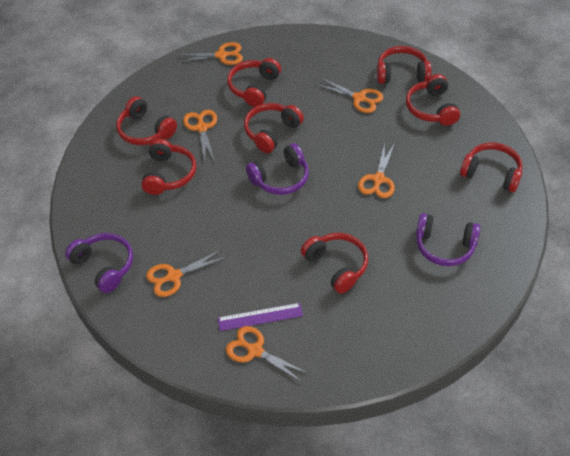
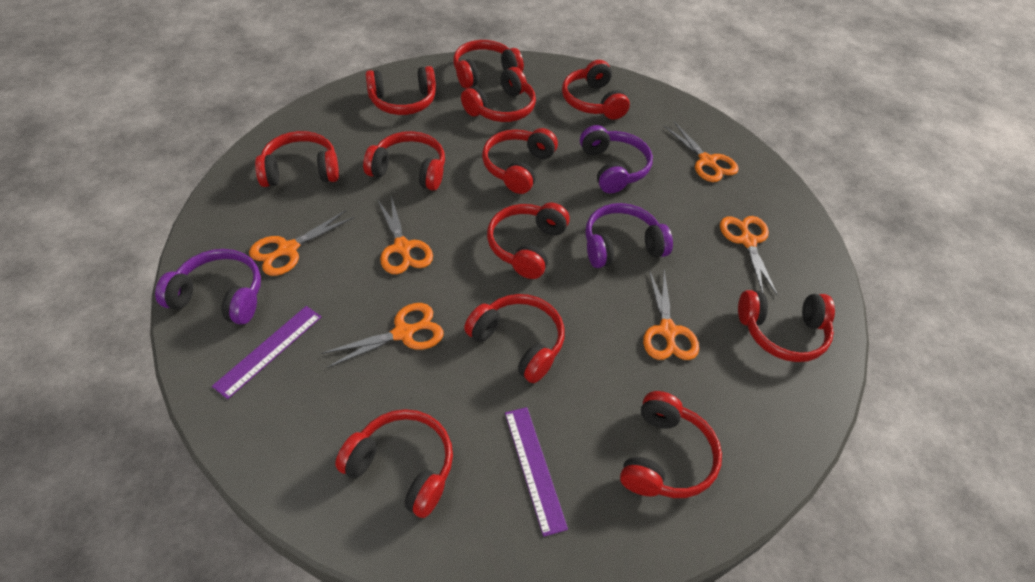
purple ruler: 1 -> 2
red headphones: 8 -> 12

